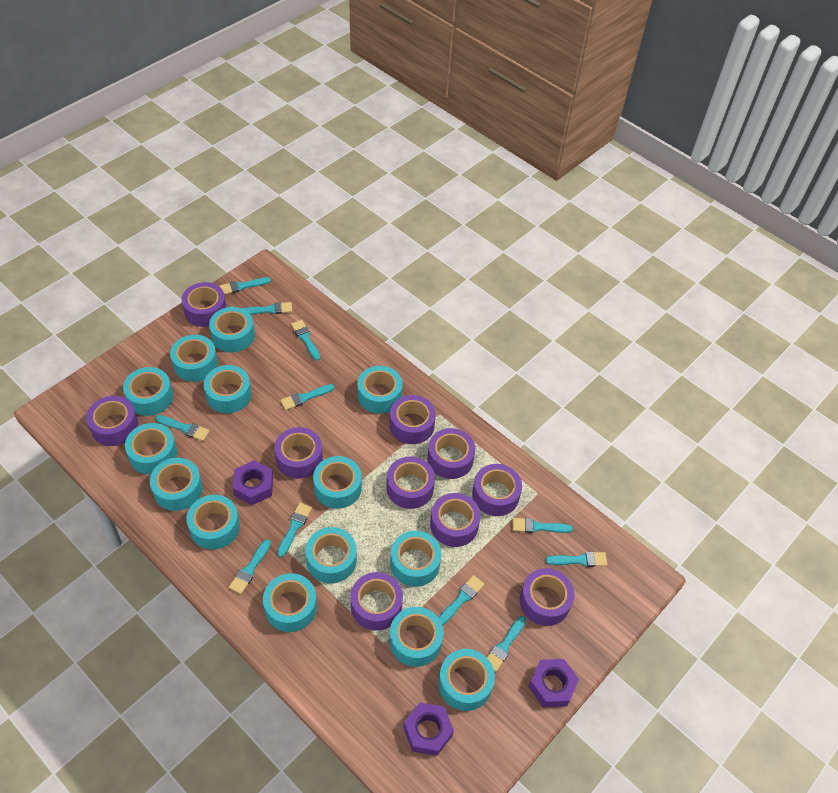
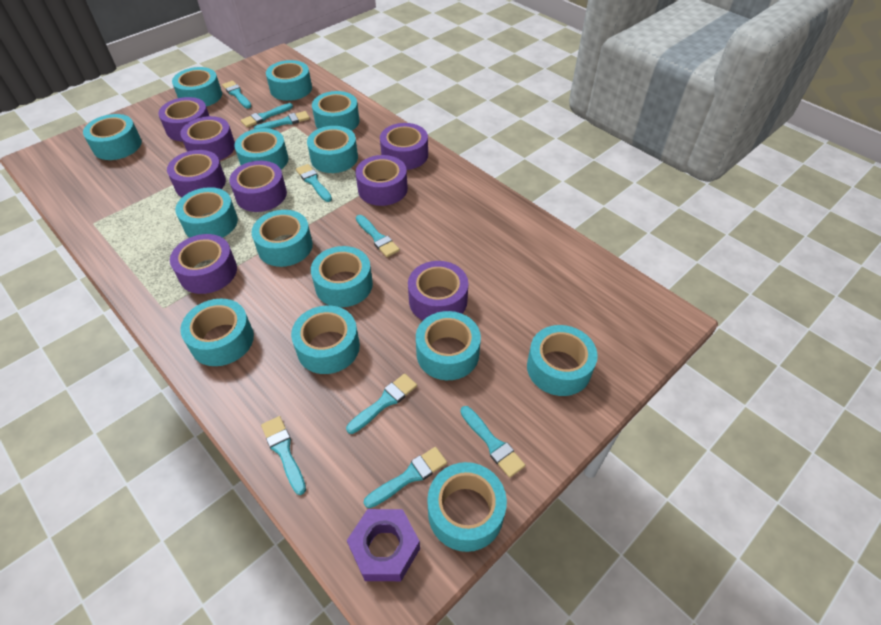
purple nut: 3 -> 1
purple tape: 10 -> 8
turquoise brush: 11 -> 9

